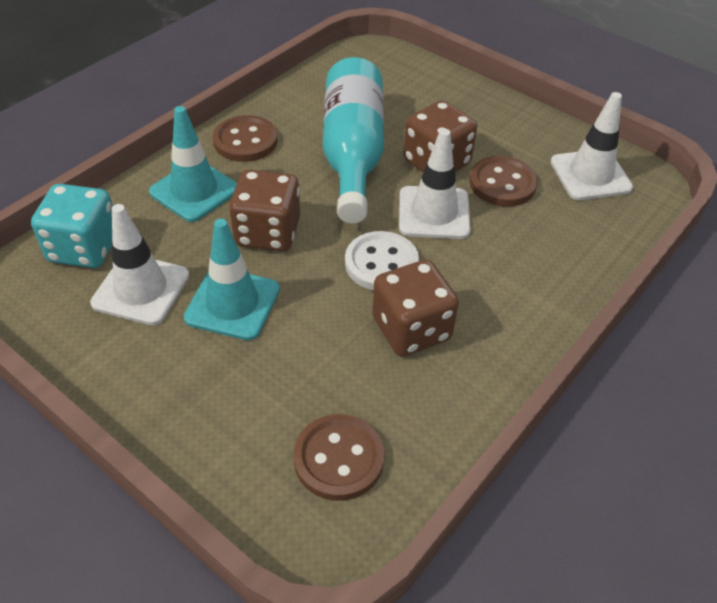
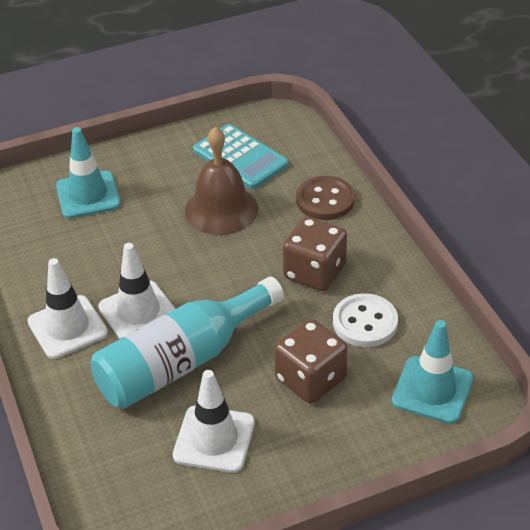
brown bell: 0 -> 1
brown button: 3 -> 1
brown dice: 3 -> 2
turquoise calculator: 0 -> 1
turquoise dice: 1 -> 0

